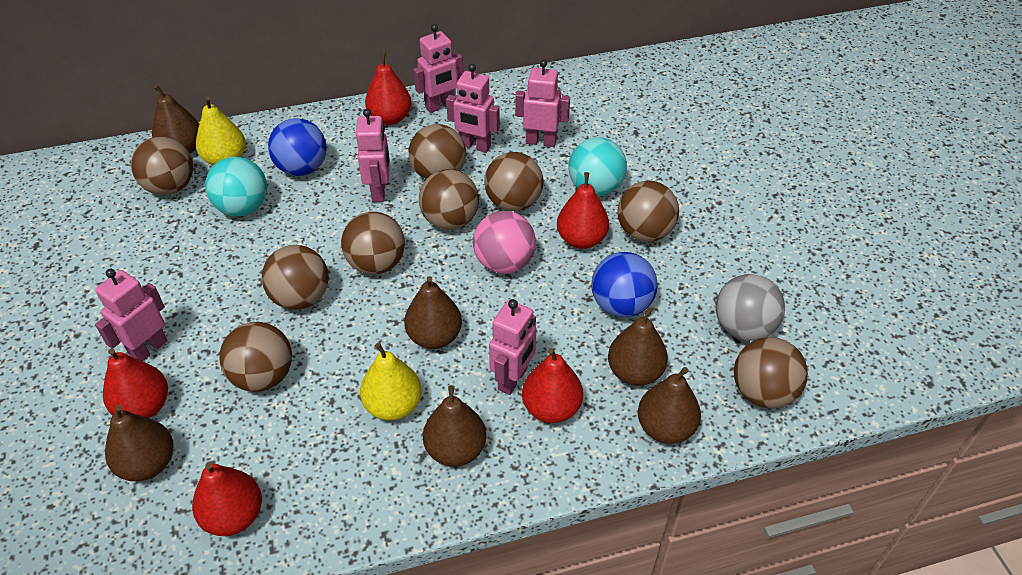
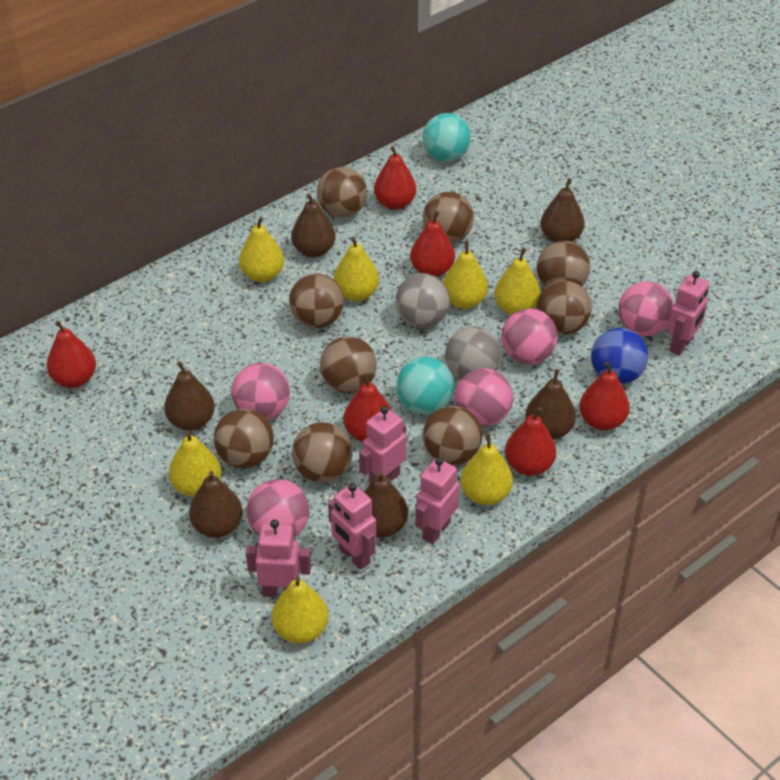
blue ball: 2 -> 1
grey ball: 1 -> 2
pink ball: 1 -> 5
pink robot: 6 -> 5
red pear: 5 -> 6
yellow pear: 2 -> 7

